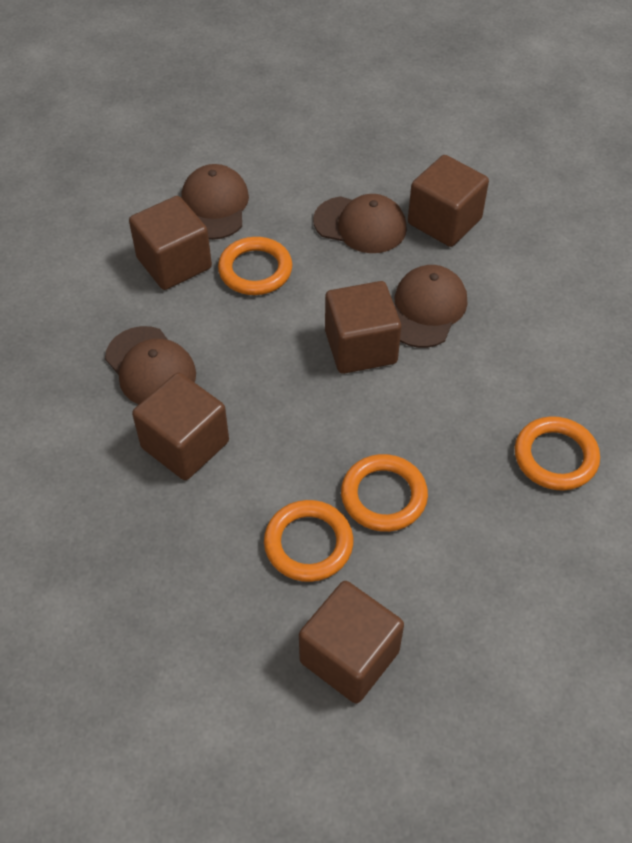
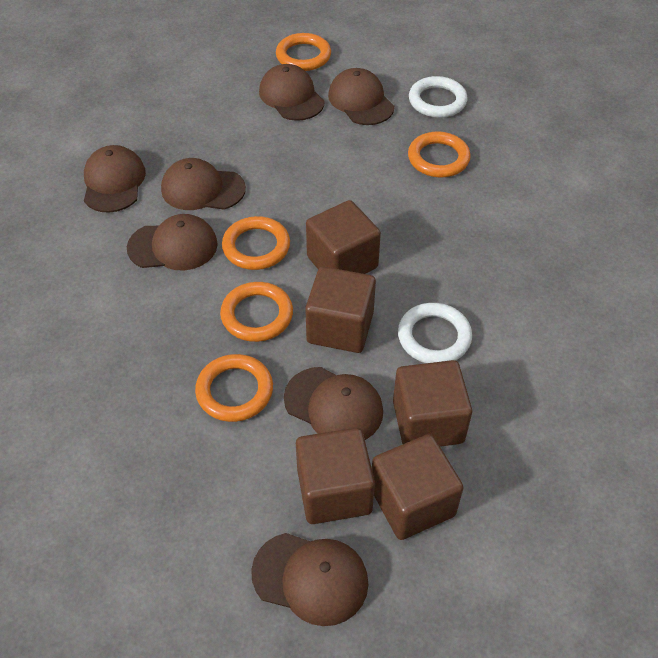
brown cap: 4 -> 7
orange ring: 4 -> 5
white ring: 0 -> 2

